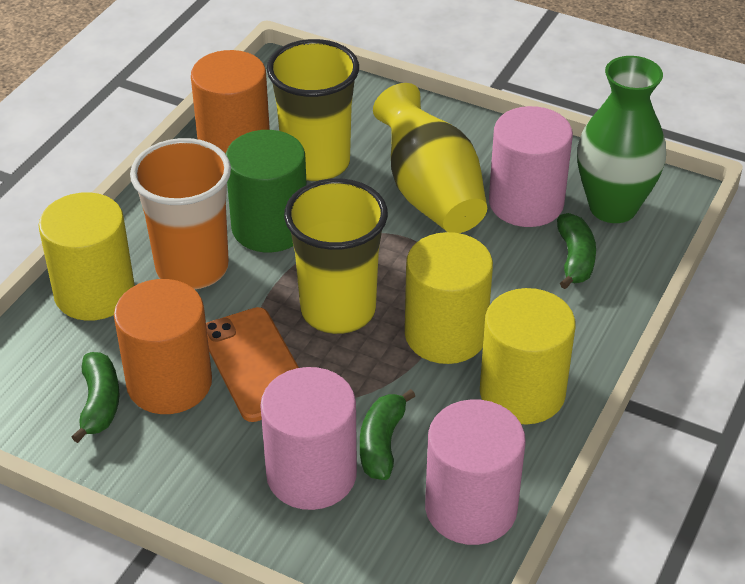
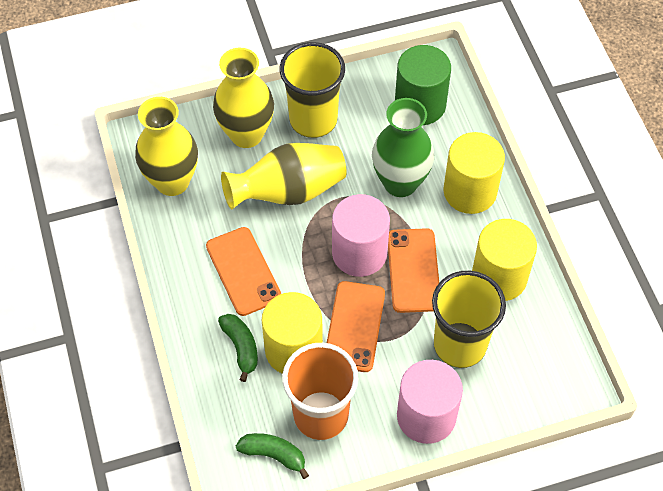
green banana: 3 -> 2
orange cylinder: 2 -> 0
orange phone: 1 -> 3
pink cylinder: 3 -> 2
yellow vase: 1 -> 3

